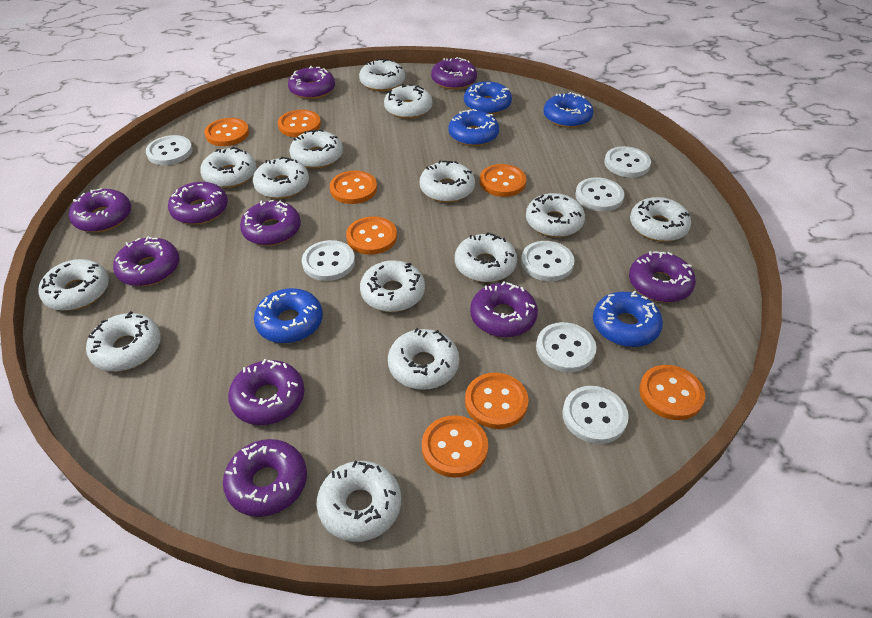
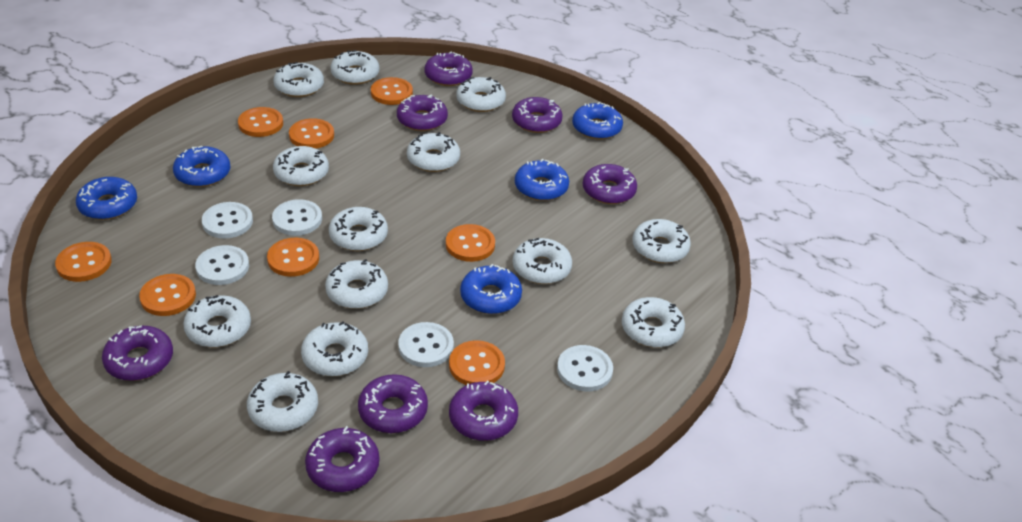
purple donut: 10 -> 8
white button: 7 -> 5
white donut: 14 -> 13

